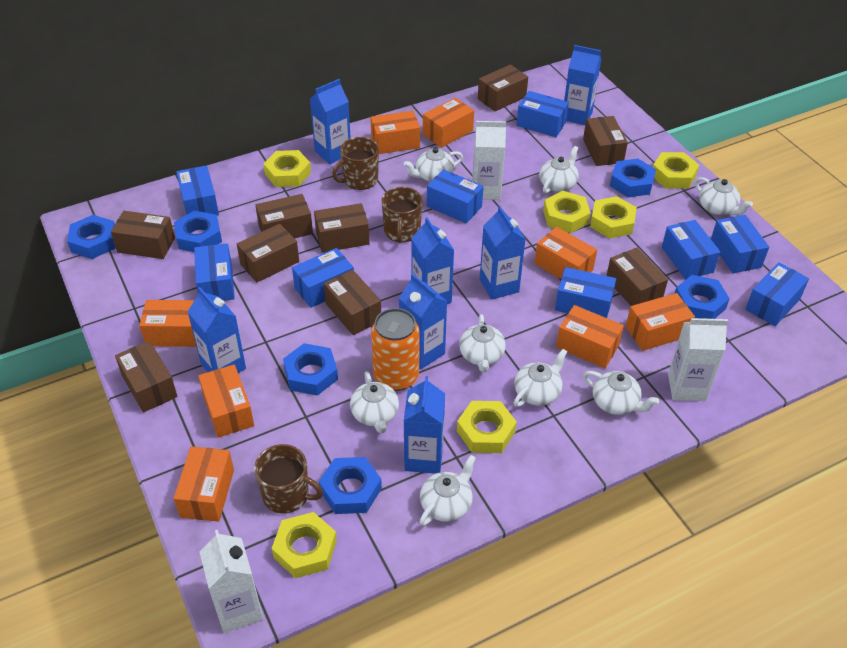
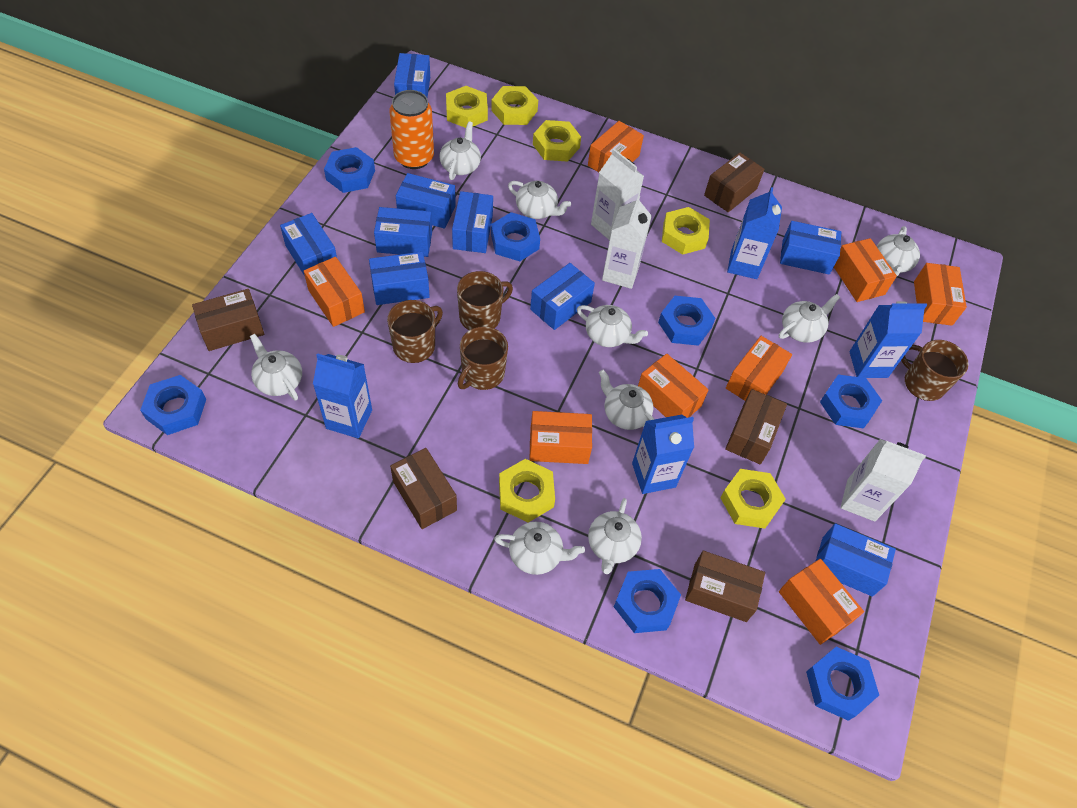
blue carton: 7 -> 4
blue nut: 6 -> 7
brown box: 9 -> 5
brown mug: 3 -> 4
white teapot: 8 -> 9

